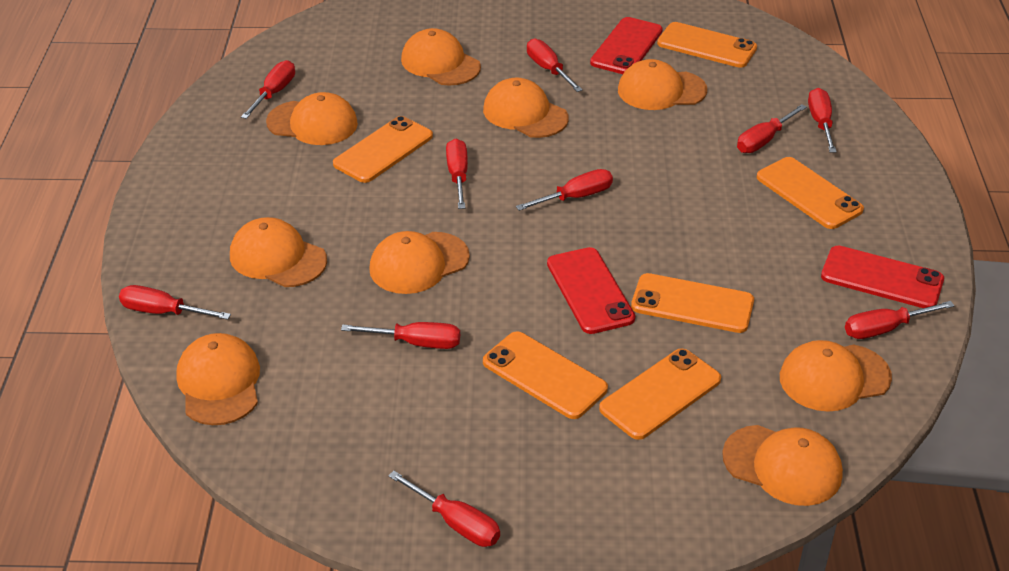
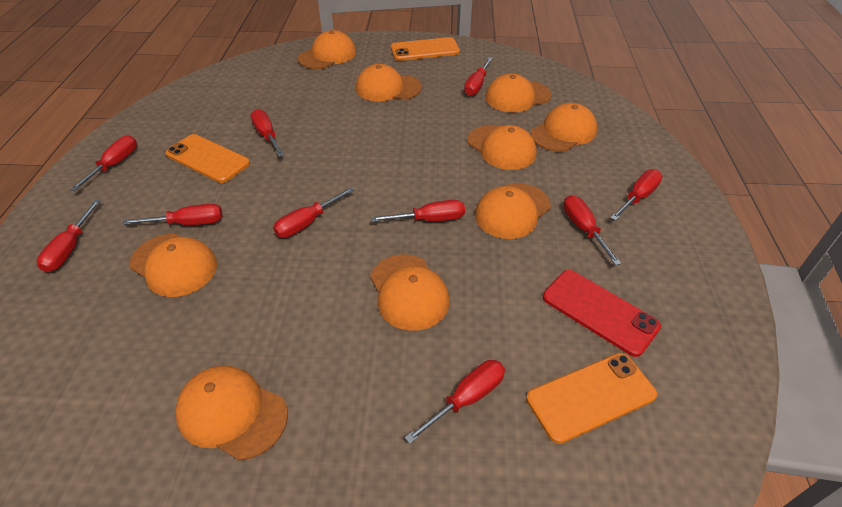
orange phone: 6 -> 3
red phone: 3 -> 1

